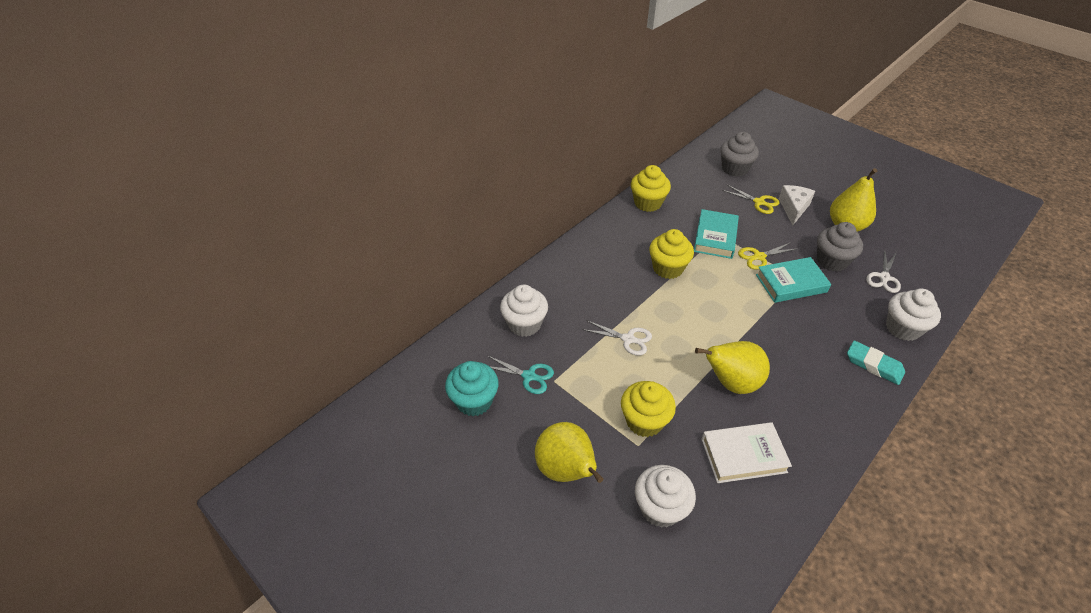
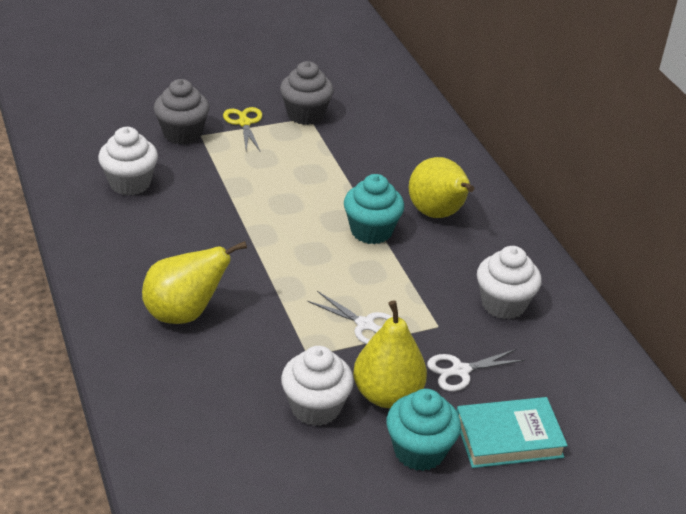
turquoise book: 2 -> 1
turquoise cupcake: 1 -> 2
turquoise eraser: 1 -> 0
turquoise scissors: 1 -> 0
white book: 1 -> 0
white cheese: 1 -> 0
yellow cupcake: 3 -> 0
yellow scissors: 2 -> 1

